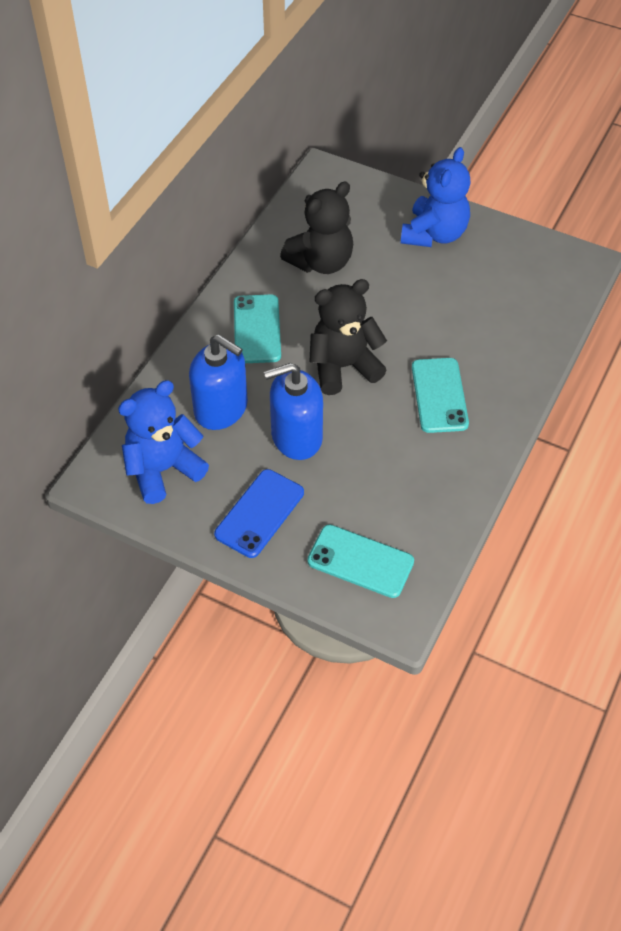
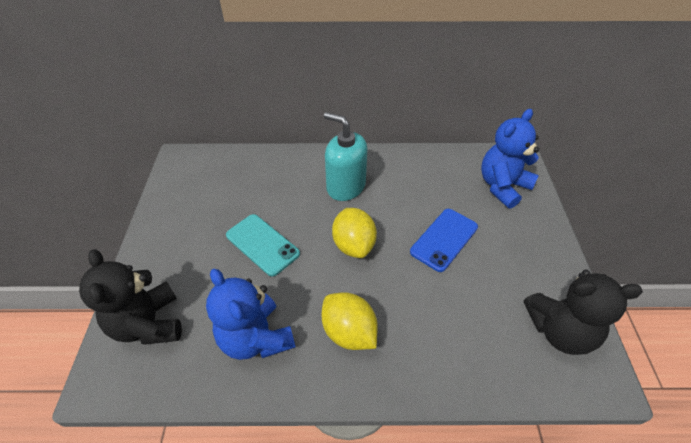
blue soap dispenser: 2 -> 0
turquoise phone: 3 -> 1
turquoise soap dispenser: 0 -> 1
yellow lemon: 0 -> 2

